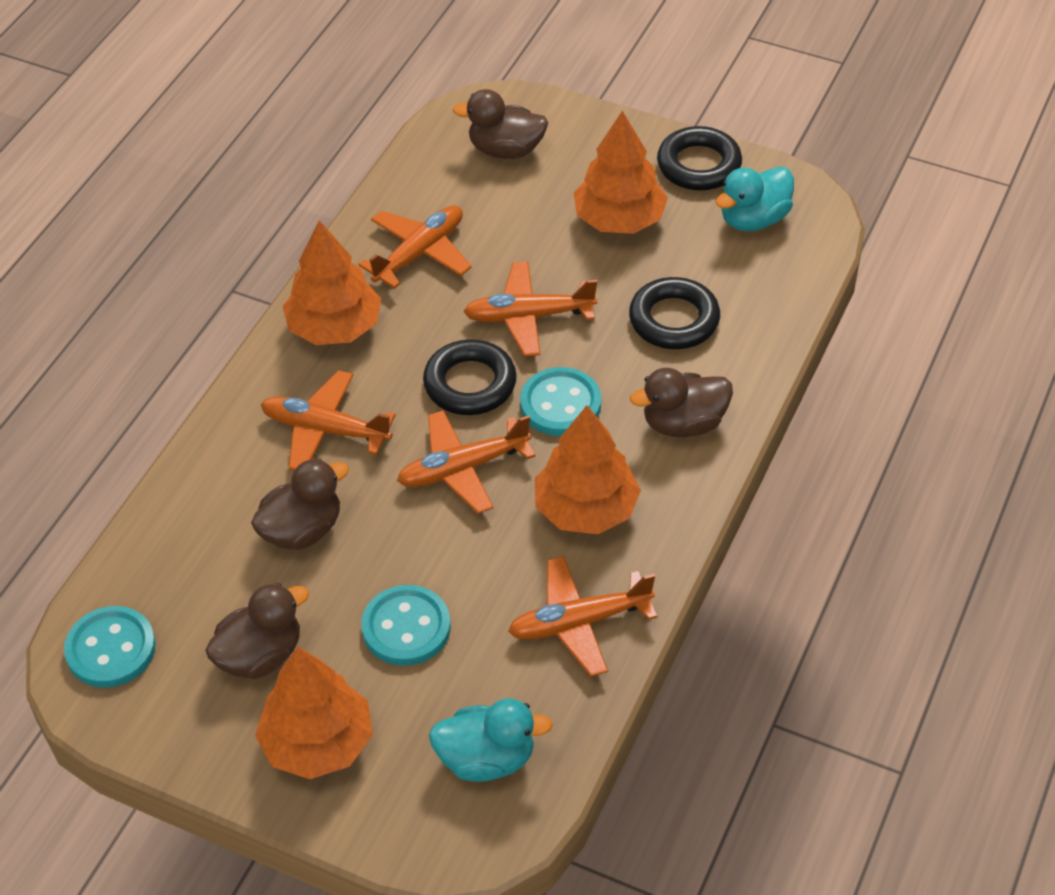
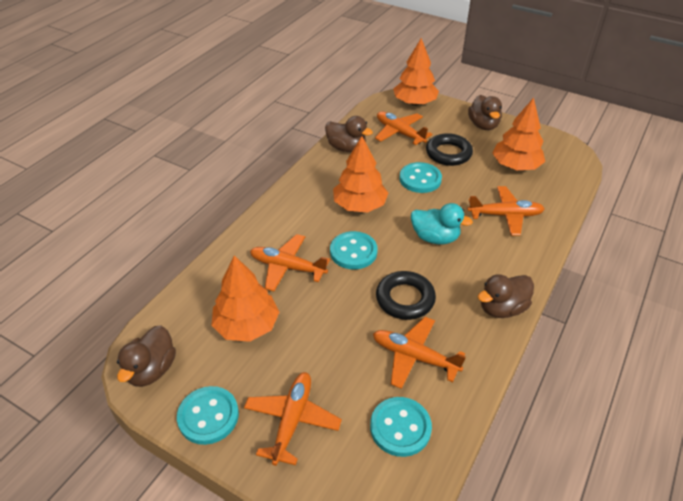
black ring: 3 -> 2
turquoise button: 3 -> 4
turquoise duck: 2 -> 1

